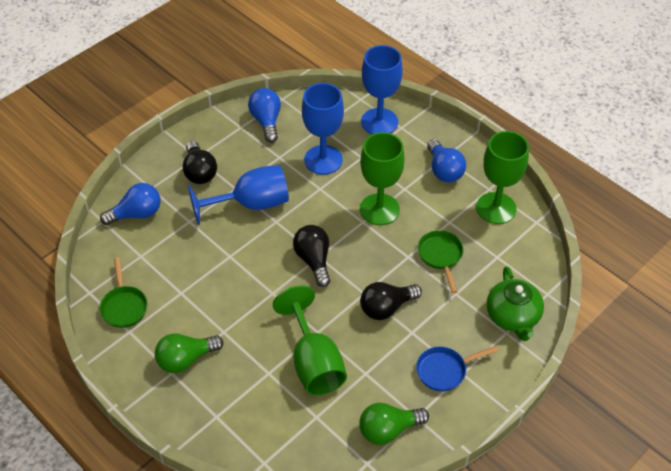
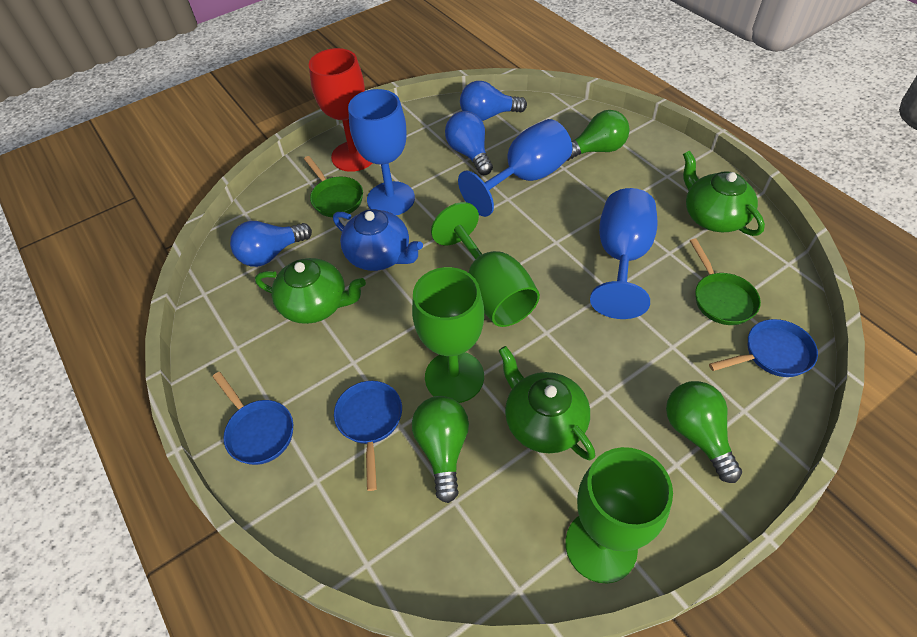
black light bulb: 3 -> 0
blue pan: 1 -> 3
blue teapot: 0 -> 1
green light bulb: 2 -> 3
green teapot: 1 -> 3
red goblet: 0 -> 1

